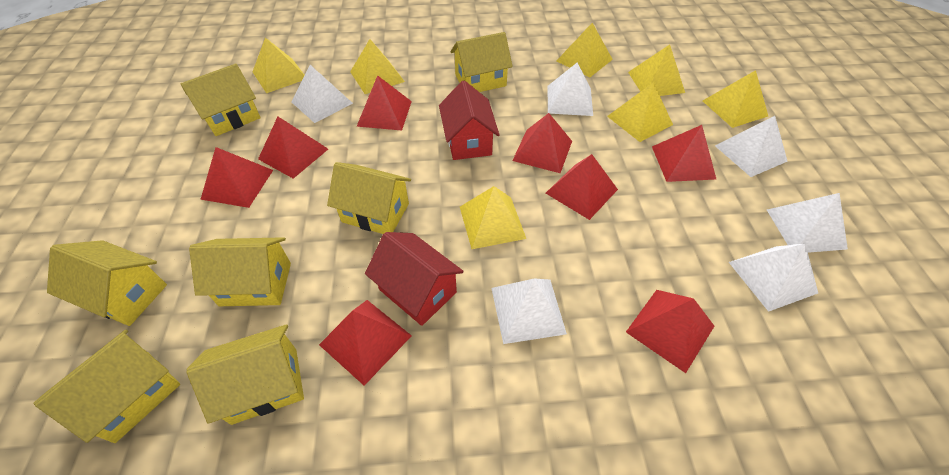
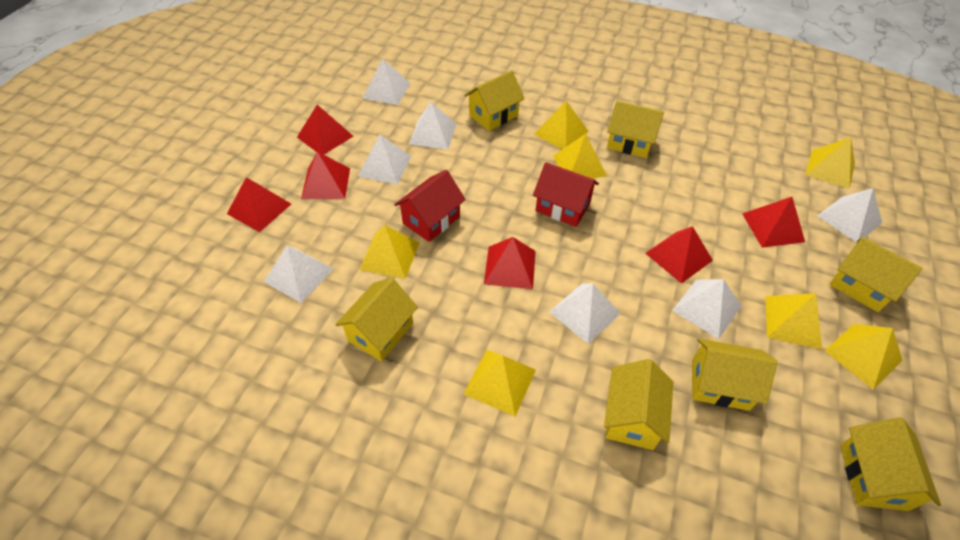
red pyramid: 8 -> 6
white pyramid: 6 -> 7

